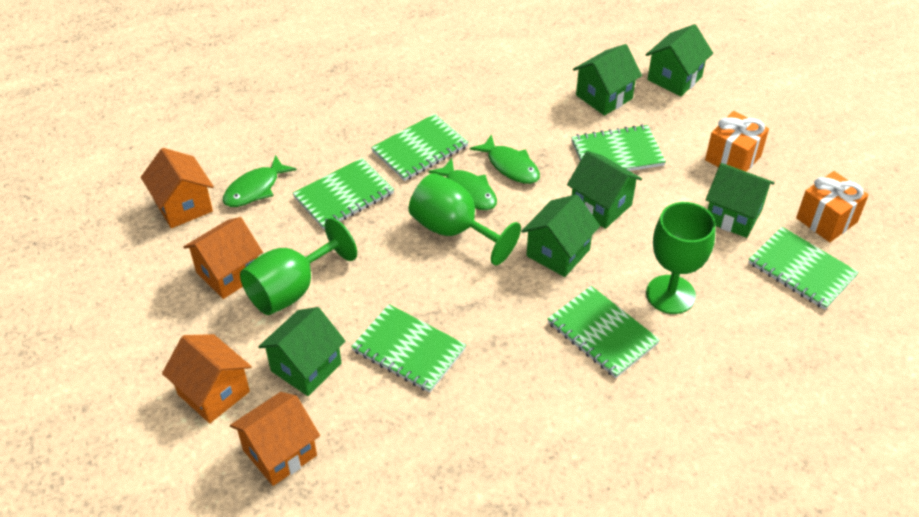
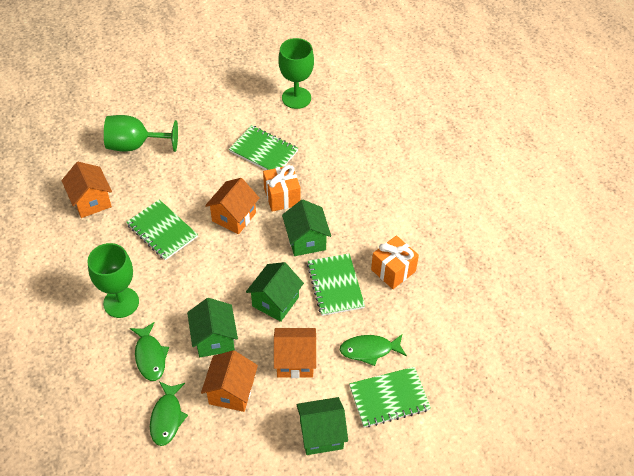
green house: 6 -> 4
green notebook: 6 -> 4

